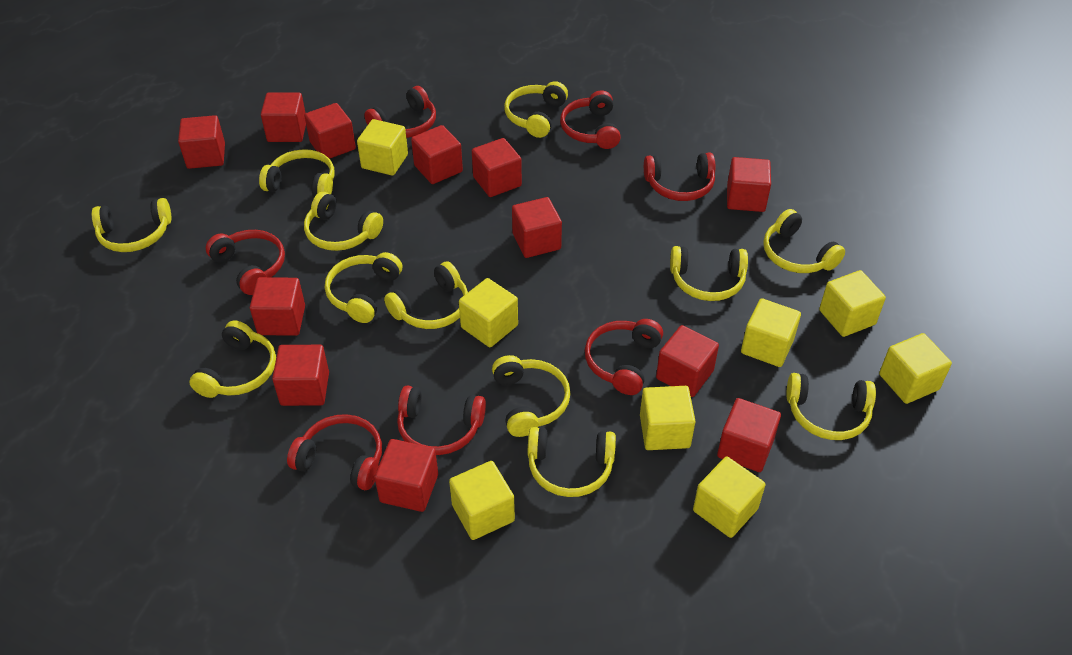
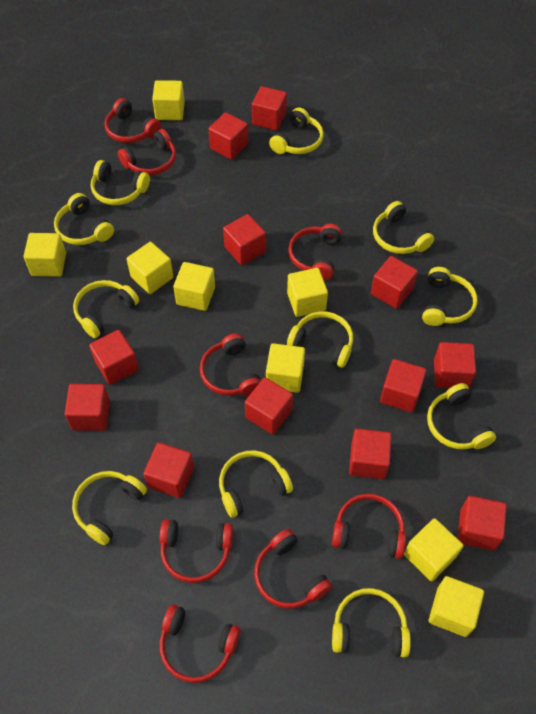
red headphones: 7 -> 8
yellow headphones: 12 -> 11

